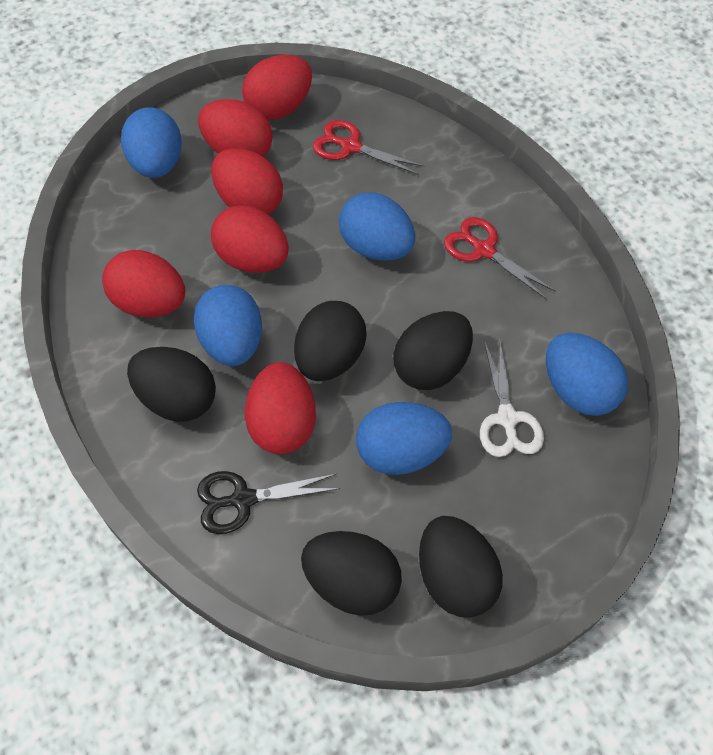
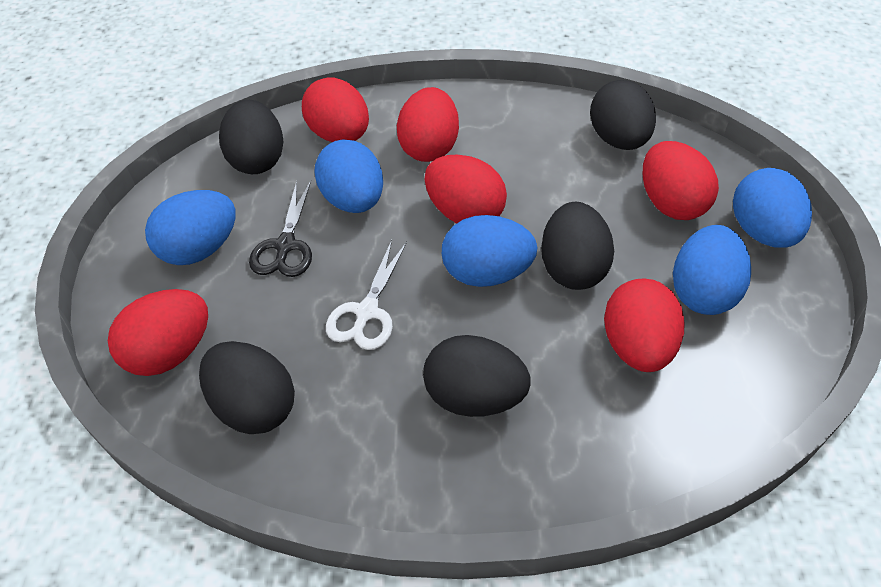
red scissors: 2 -> 0

